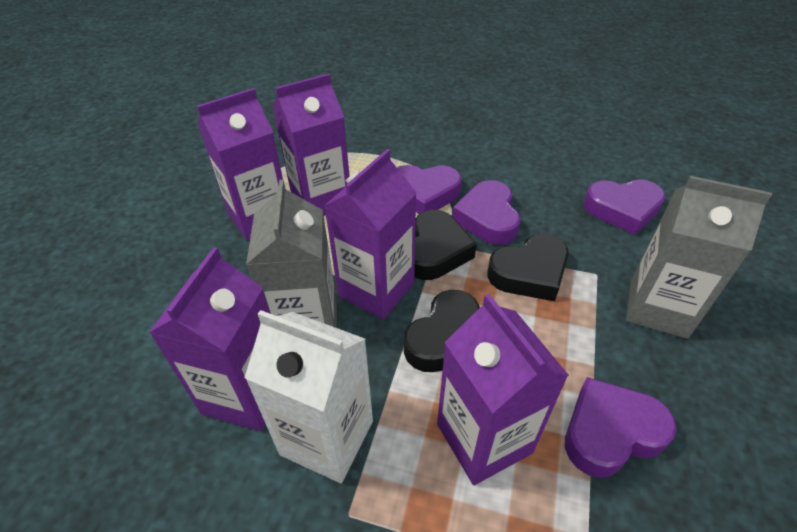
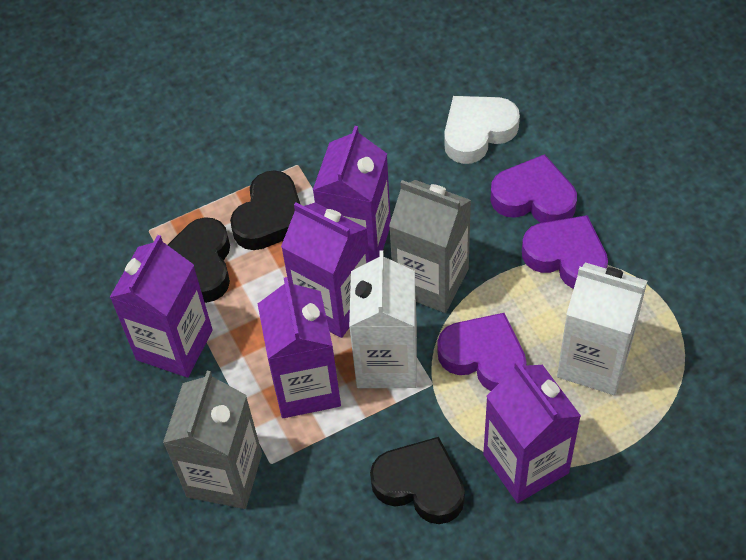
purple heart: 4 -> 3
white carton: 1 -> 2
white heart: 0 -> 1

